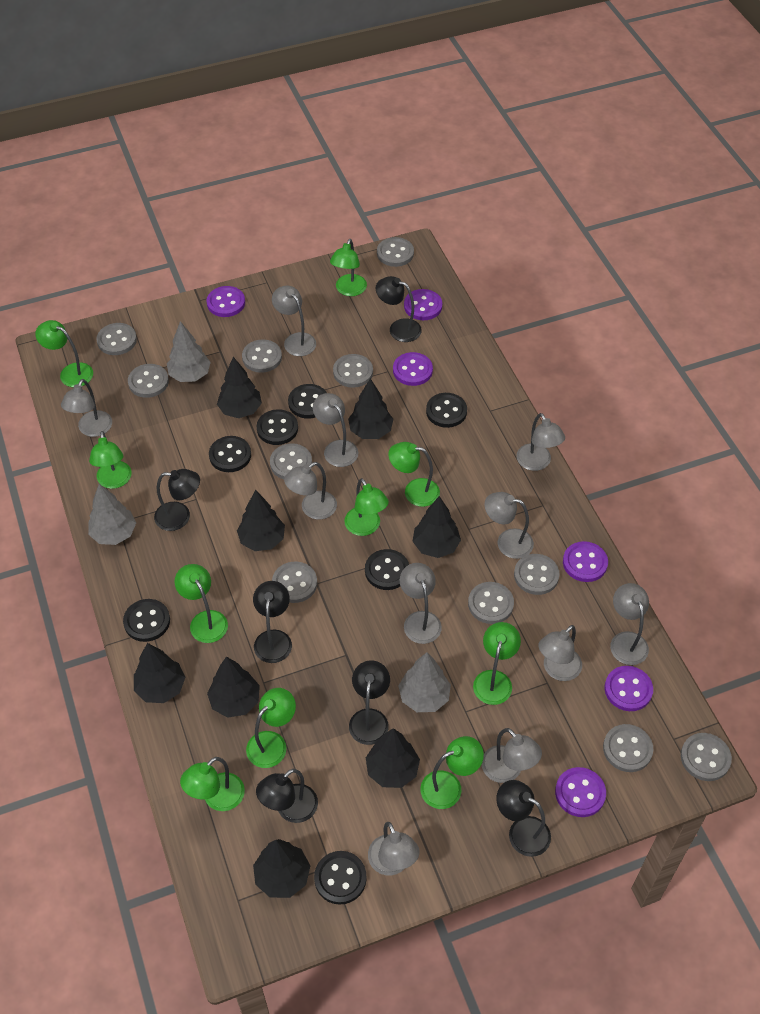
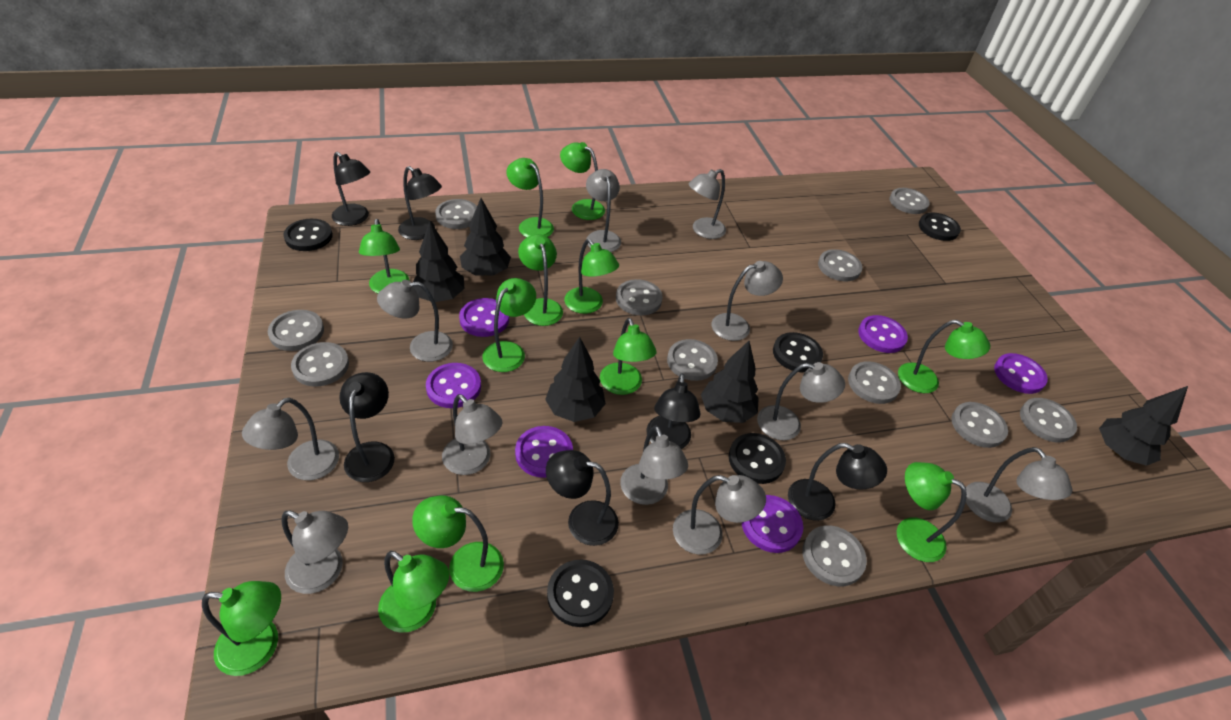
black button: 7 -> 5
black tree: 8 -> 5
green lamp: 10 -> 12
grey tree: 3 -> 0

